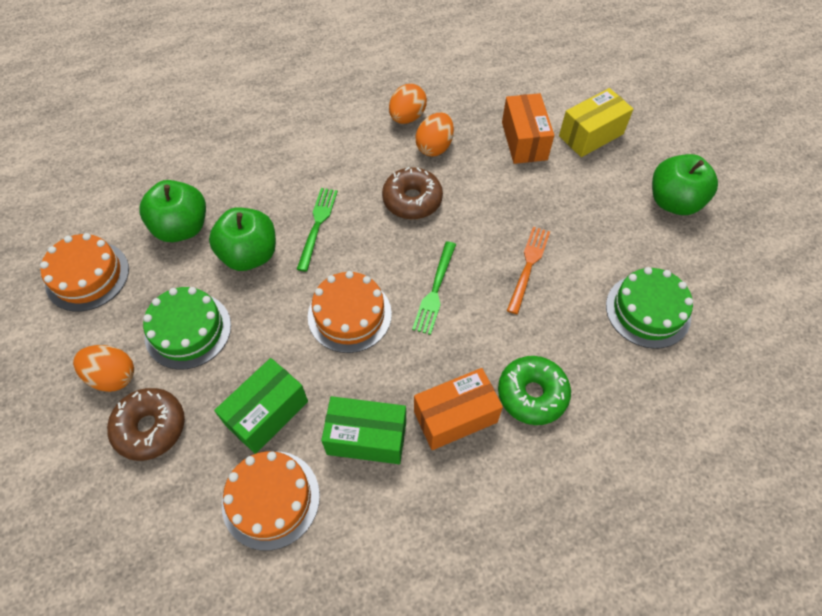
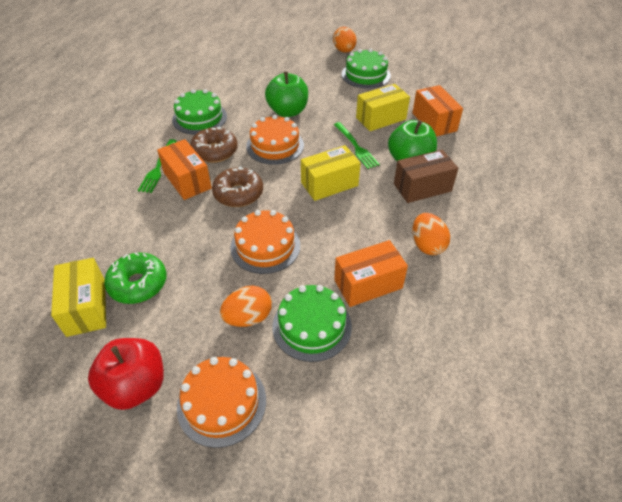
brown box: 0 -> 1
green apple: 3 -> 2
green box: 2 -> 0
green cake: 2 -> 3
orange box: 2 -> 3
orange fork: 1 -> 0
red apple: 0 -> 1
yellow box: 1 -> 3

